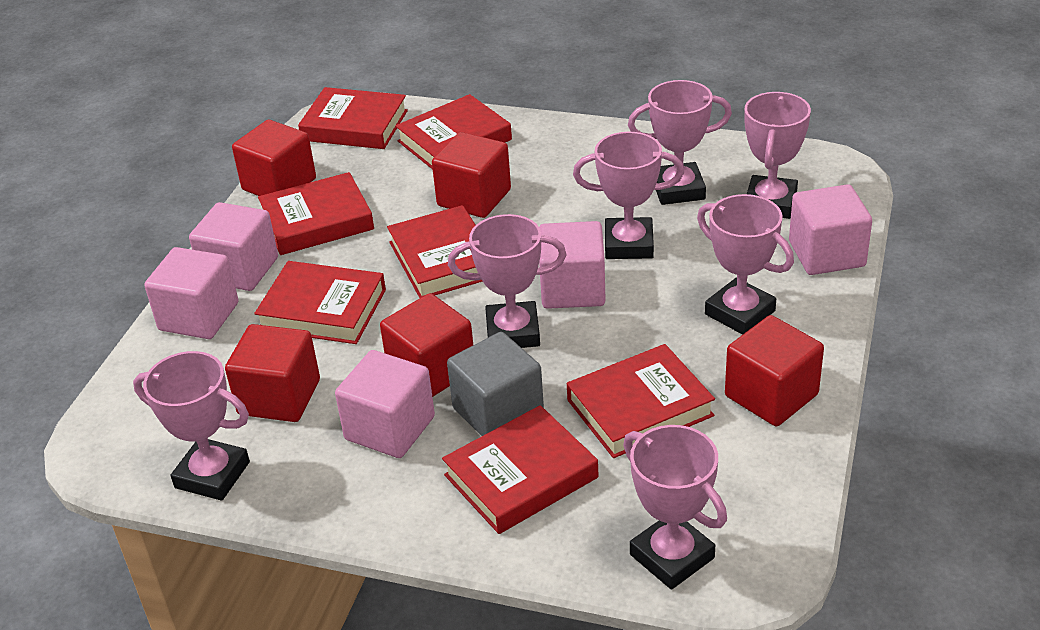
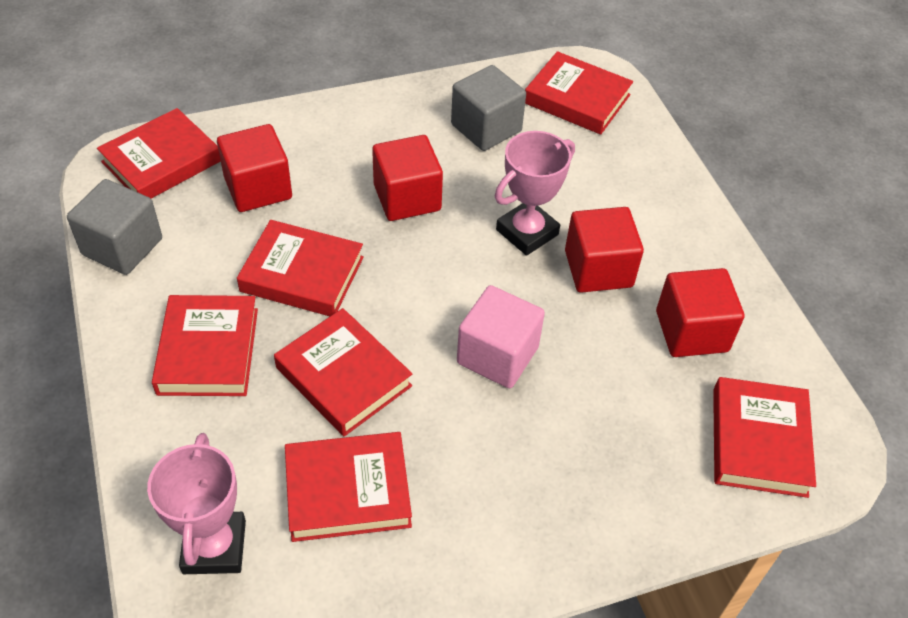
grey cube: 1 -> 2
pink cube: 5 -> 1
pink trophy: 7 -> 2
red cube: 5 -> 4

